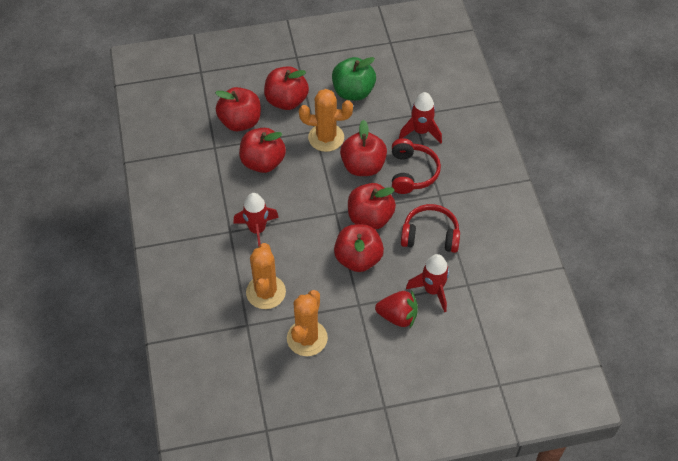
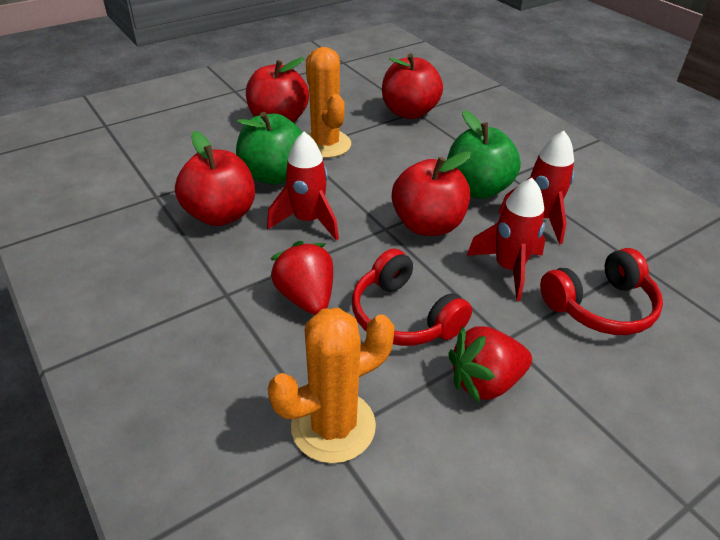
green apple: 1 -> 2
orange cactus: 3 -> 2
red apple: 6 -> 4
red strawberry: 1 -> 2

